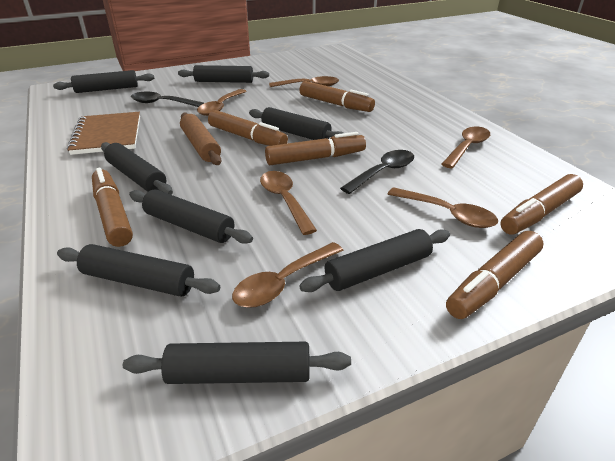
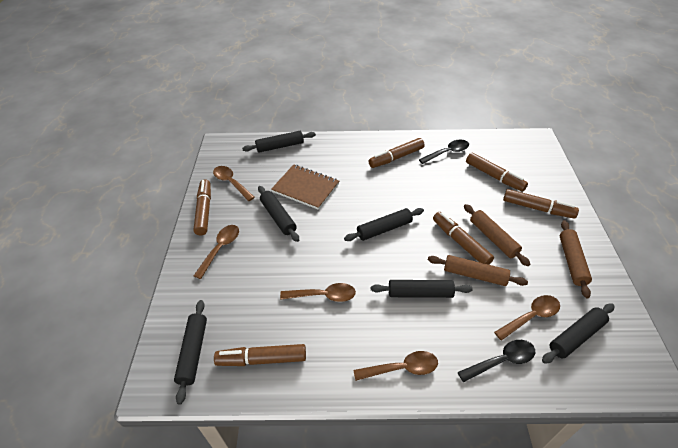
black rolling pin: 8 -> 6
brown rolling pin: 1 -> 3
brown spoon: 6 -> 5

